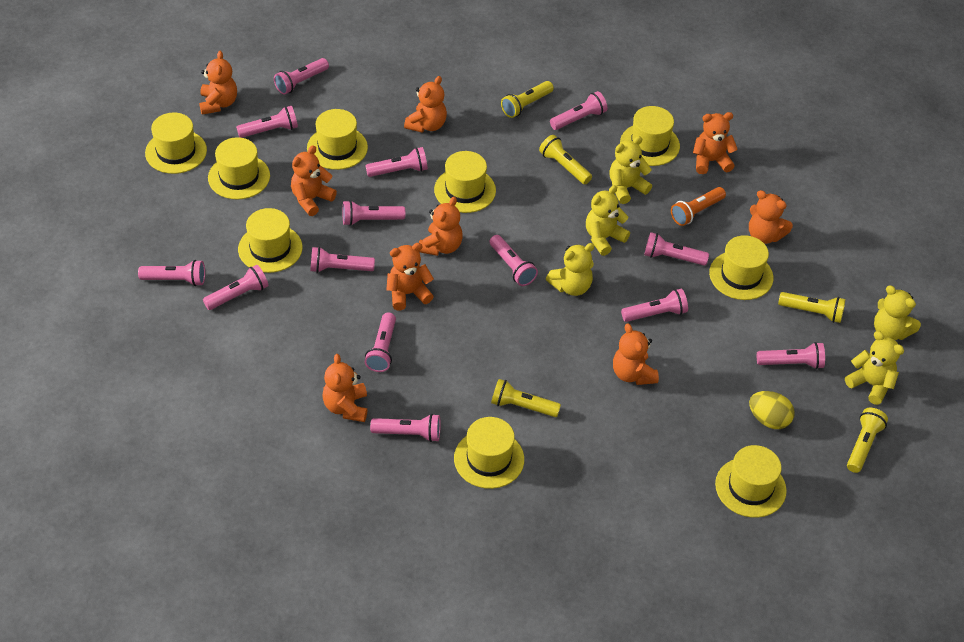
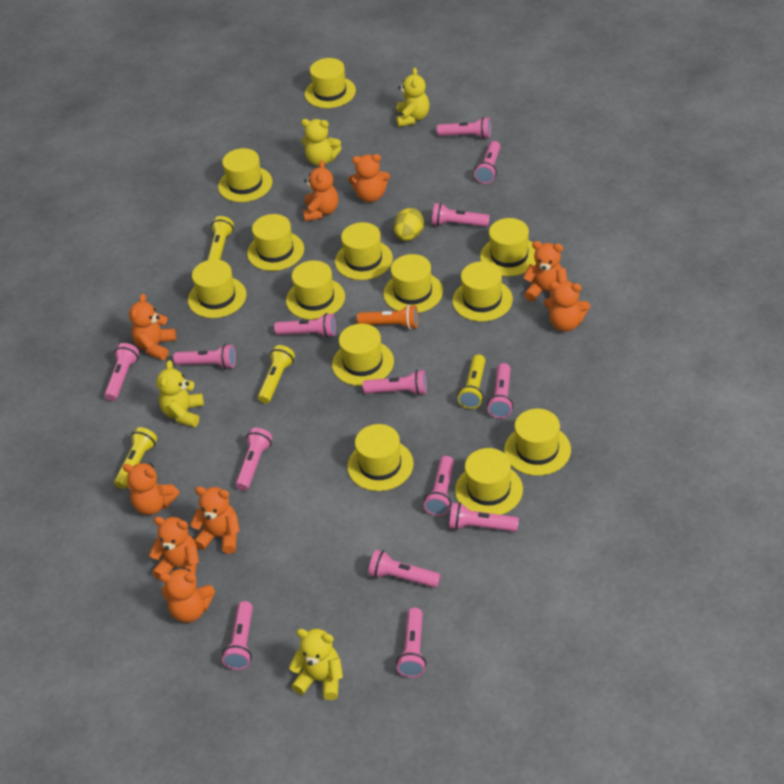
yellow flashlight: 5 -> 4
yellow hat: 9 -> 13
yellow teddy bear: 5 -> 4

